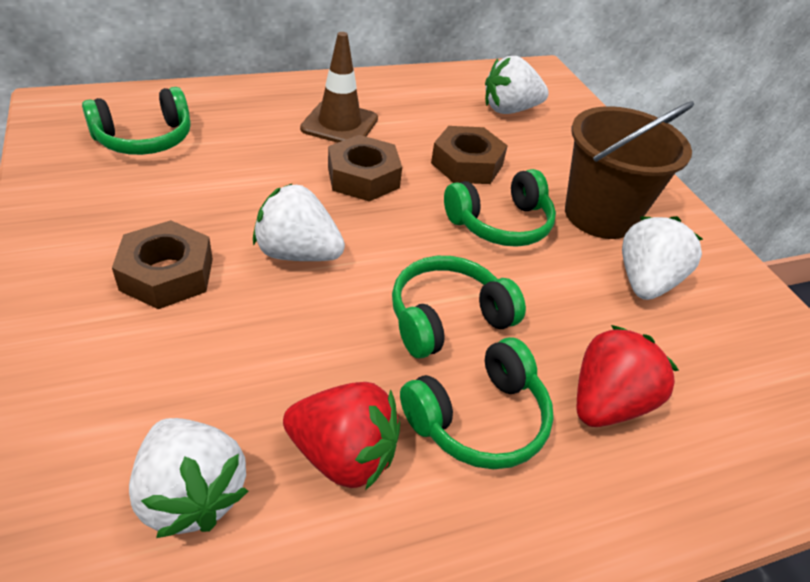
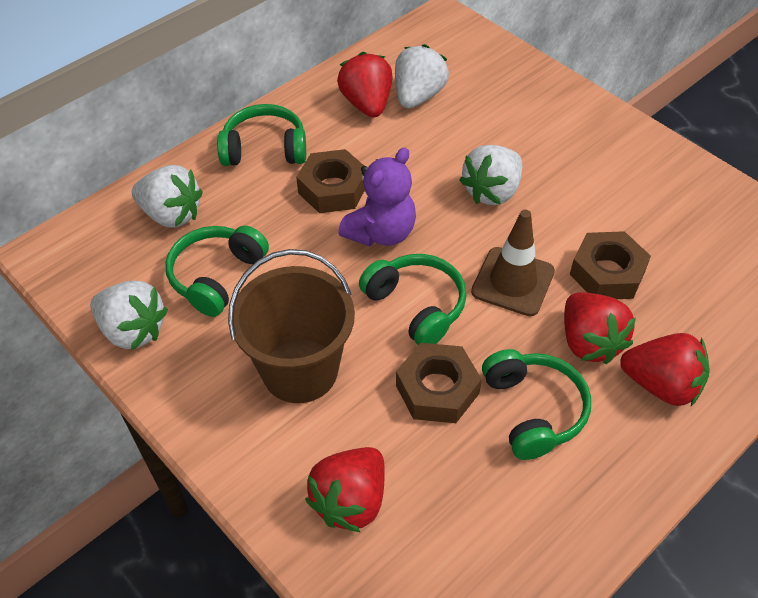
purple teddy bear: 0 -> 1
red strawberry: 2 -> 4

